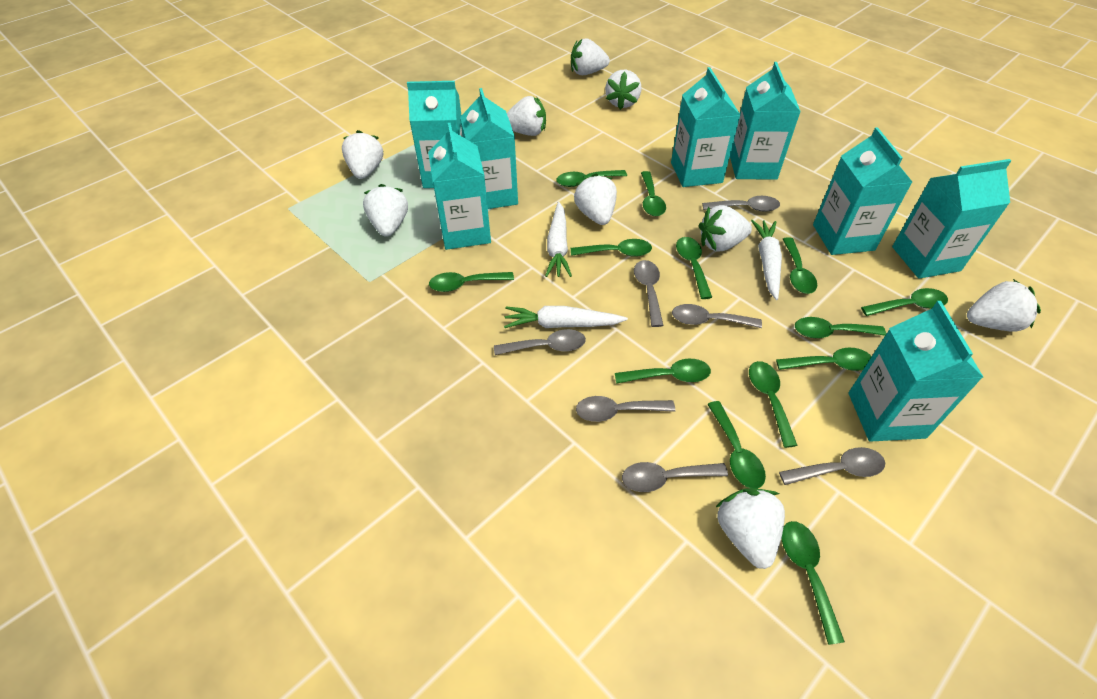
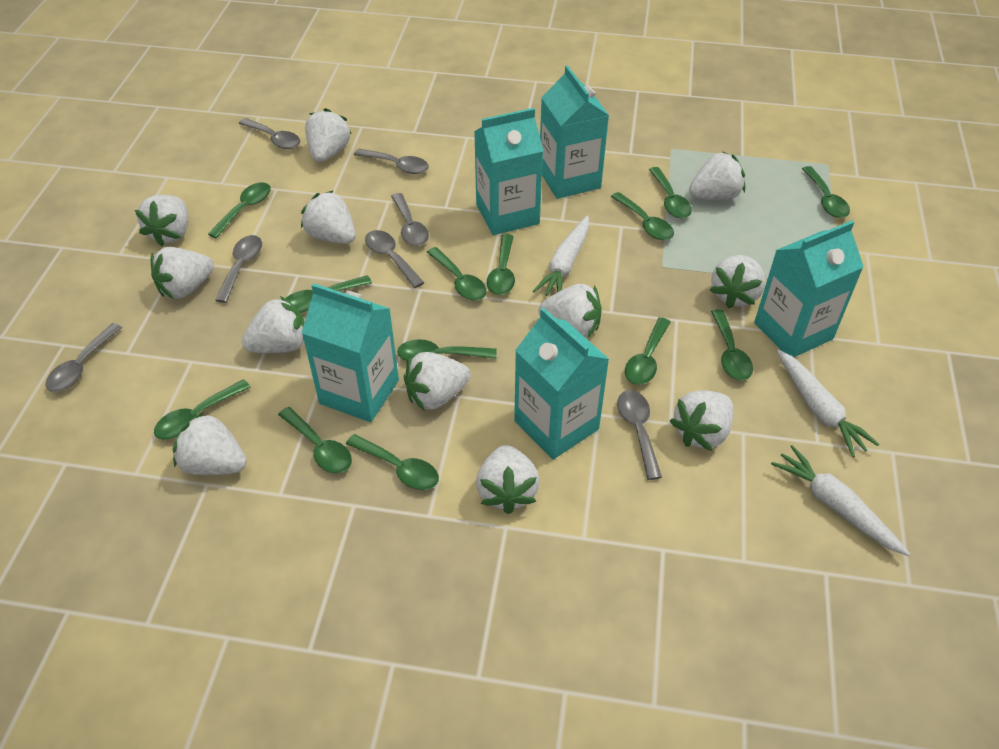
turquoise carton: 8 -> 5
white strawberry: 9 -> 12

